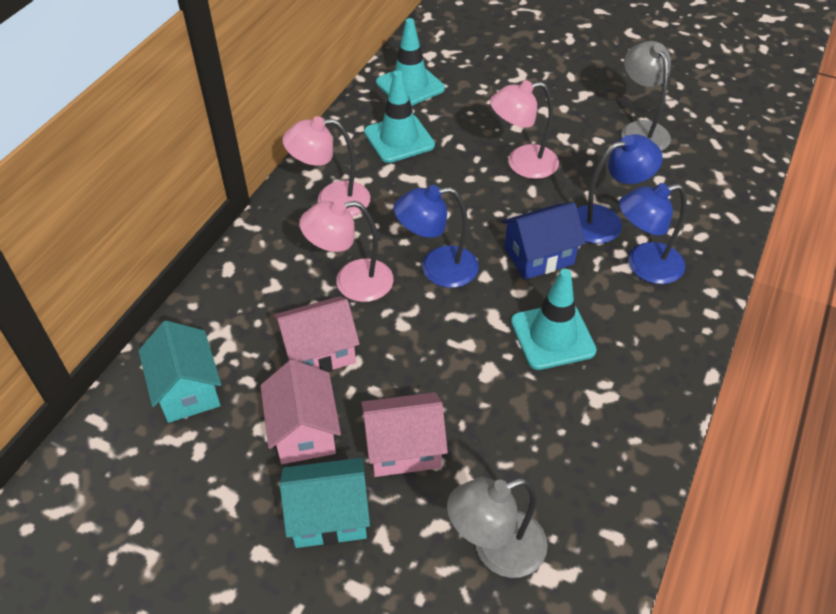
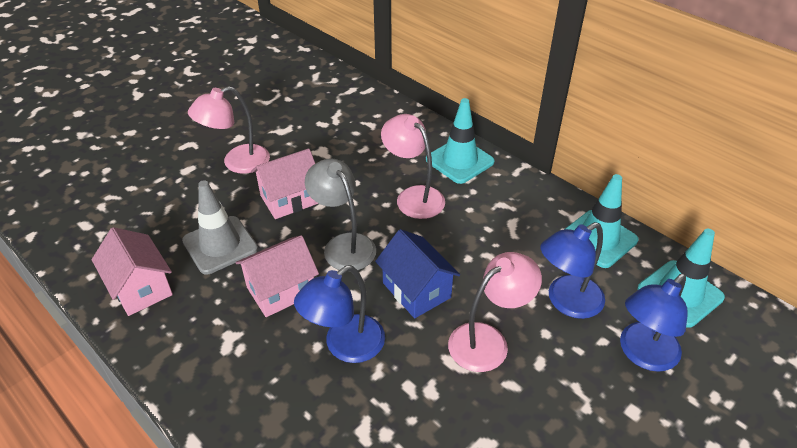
grey lamp: 2 -> 1
grey traffic cone: 0 -> 1
turquoise house: 2 -> 0

